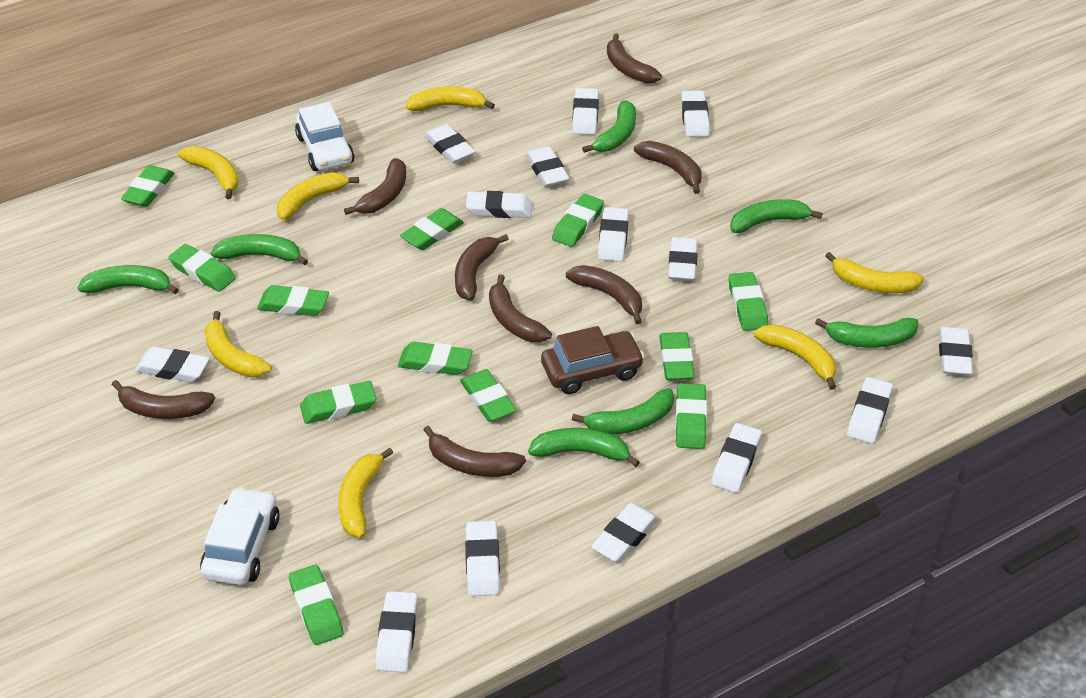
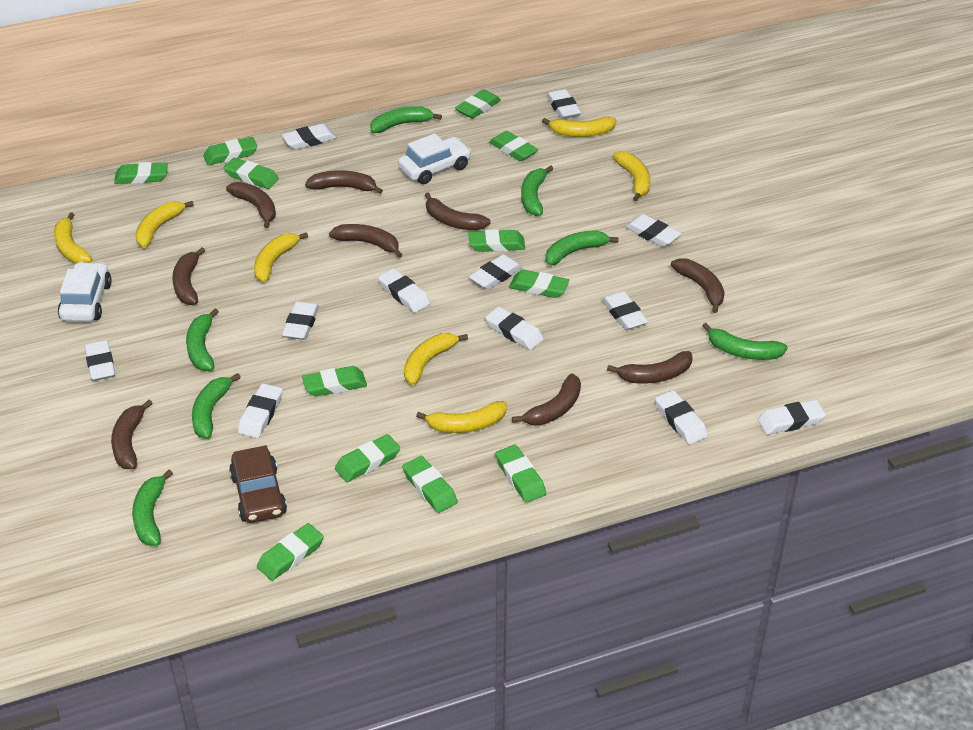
brown banana: 8 -> 9
white eraser: 14 -> 12

